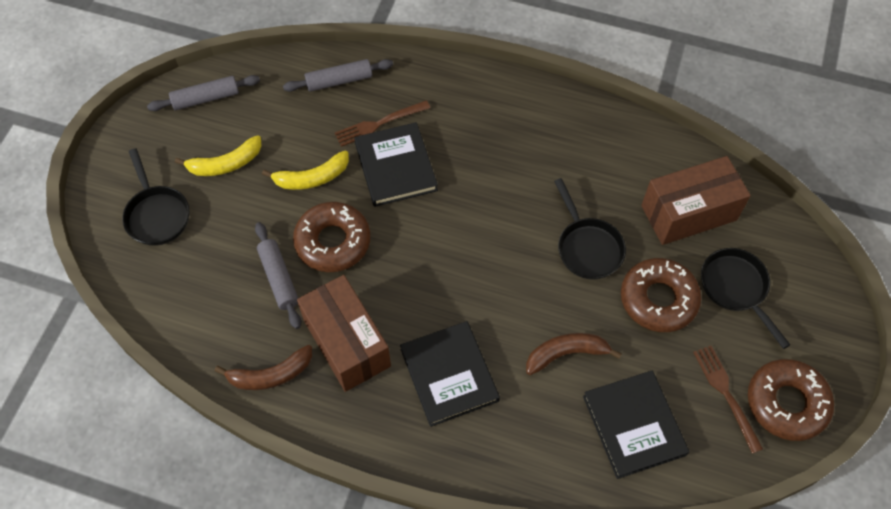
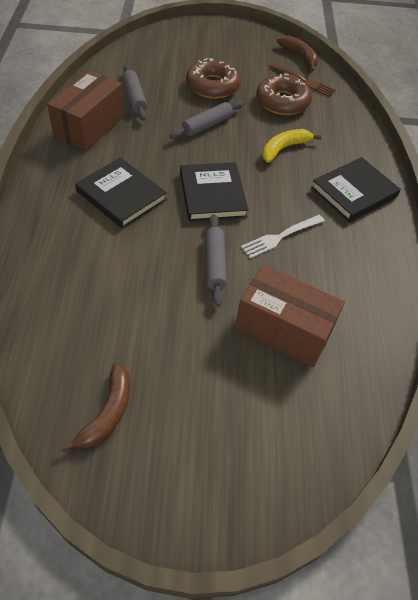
black pan: 3 -> 0
brown donut: 3 -> 2
brown fork: 2 -> 1
white fork: 0 -> 1
yellow banana: 2 -> 1

